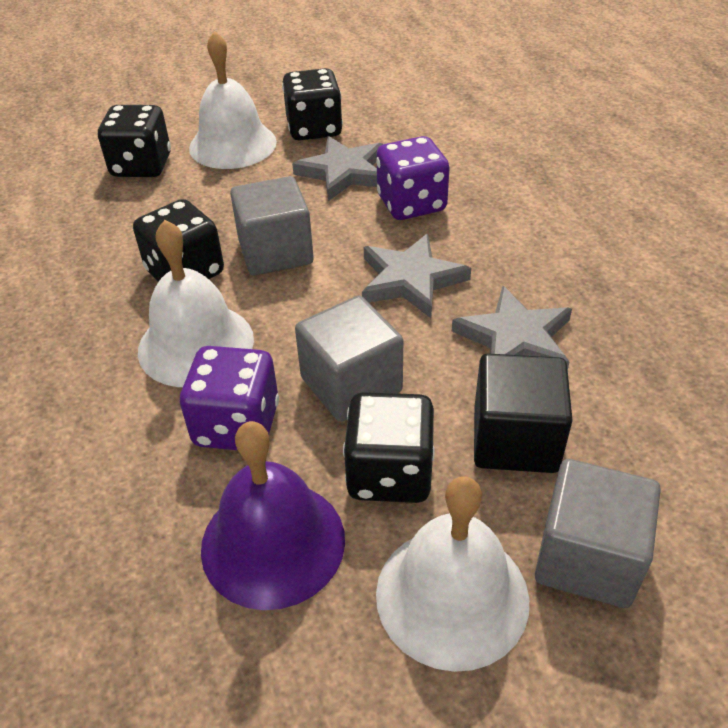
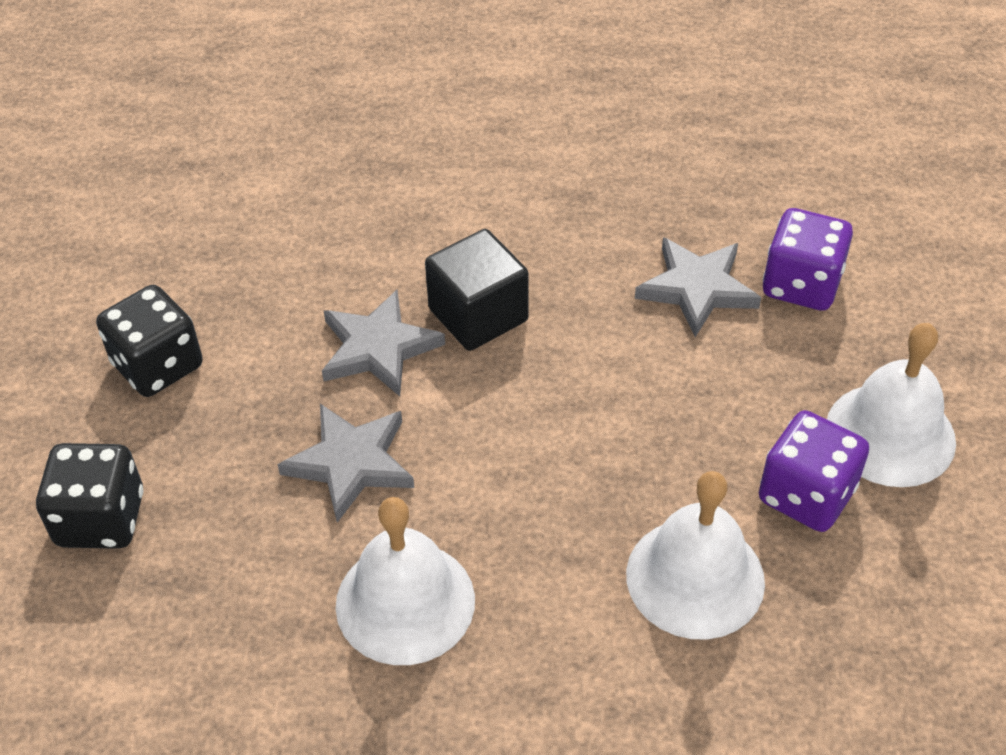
black dice: 4 -> 2
grey cube: 3 -> 0
purple bell: 1 -> 0

